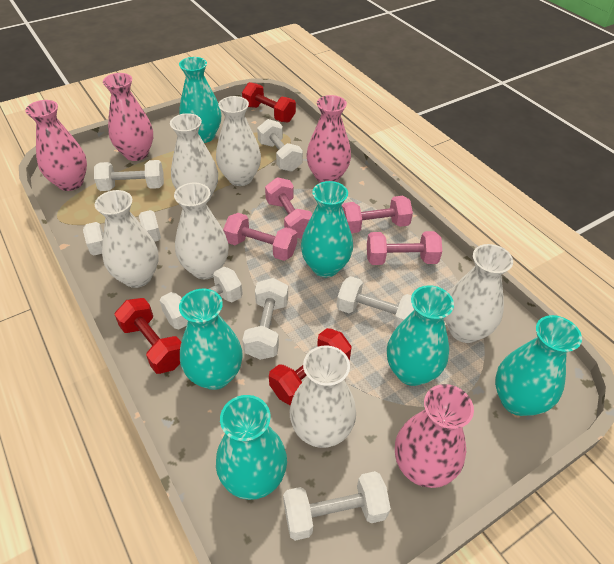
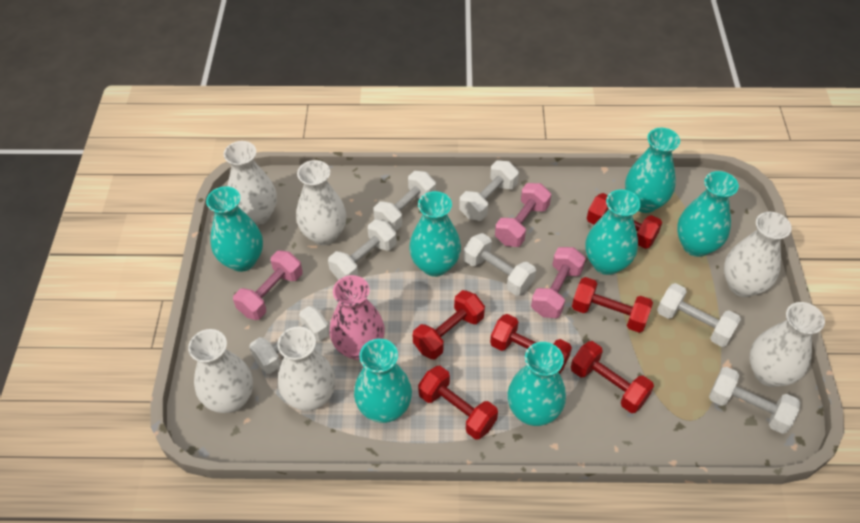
pink dumbbell: 4 -> 3
pink vase: 4 -> 1
red dumbbell: 3 -> 6
turquoise vase: 6 -> 7

